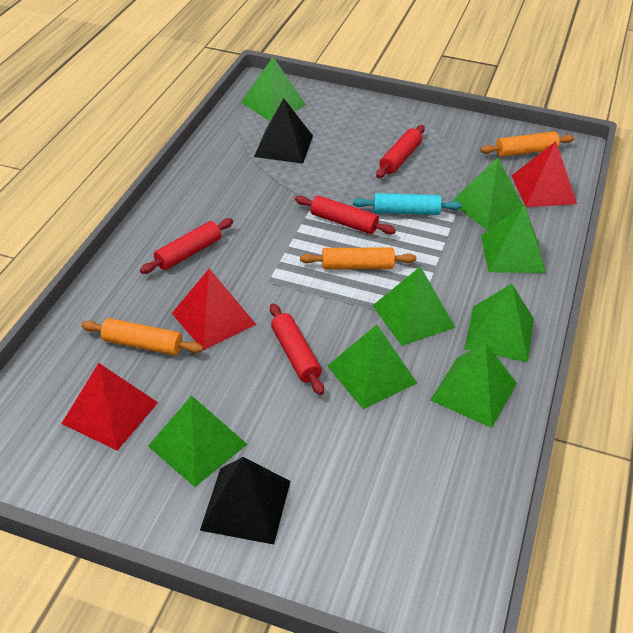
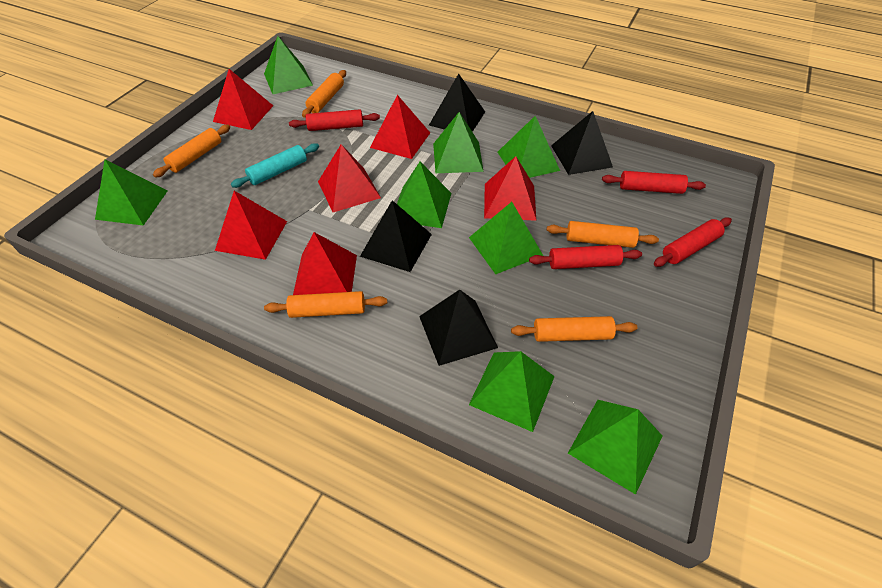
black pyramid: 2 -> 4
orange rolling pin: 3 -> 5
red pyramid: 3 -> 6

